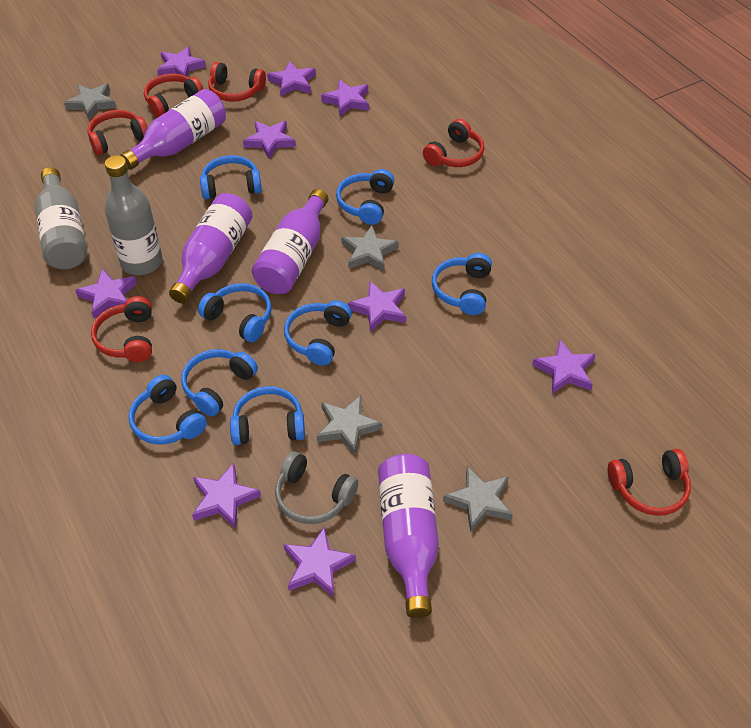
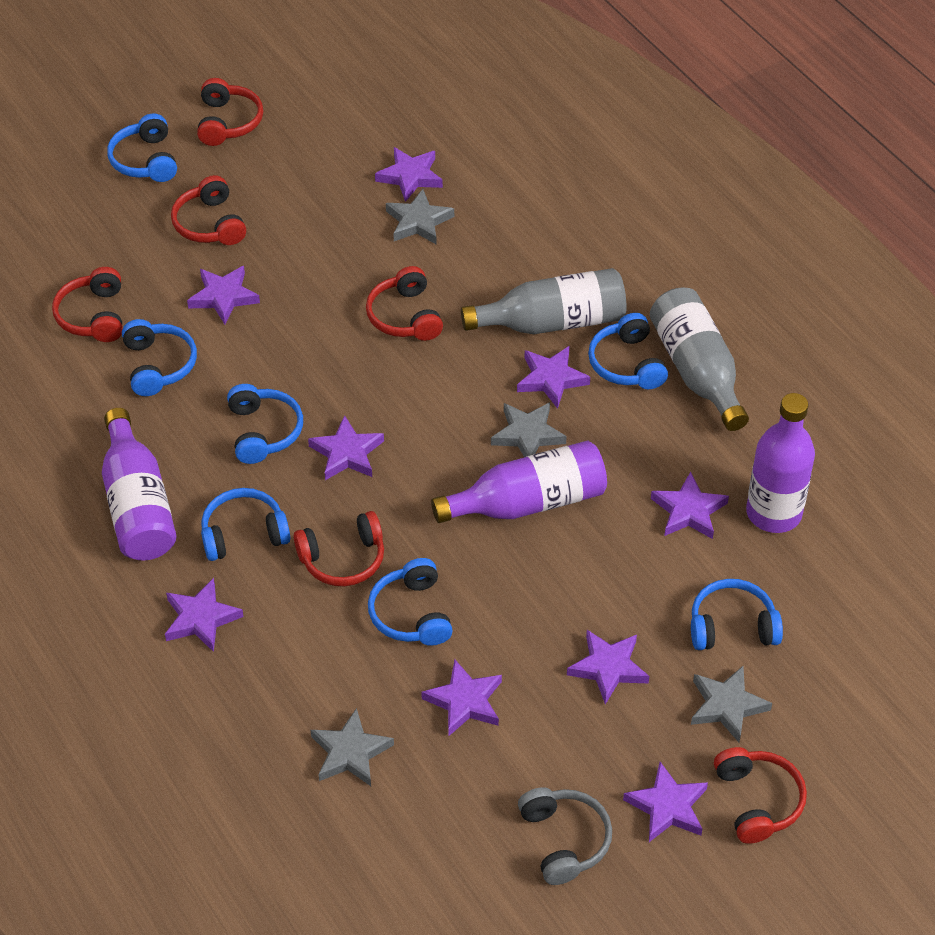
blue headphones: 8 -> 7
purple bottle: 4 -> 3

